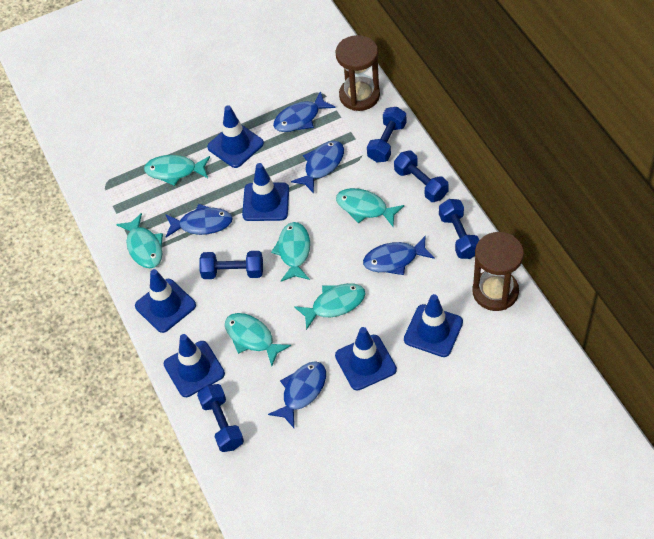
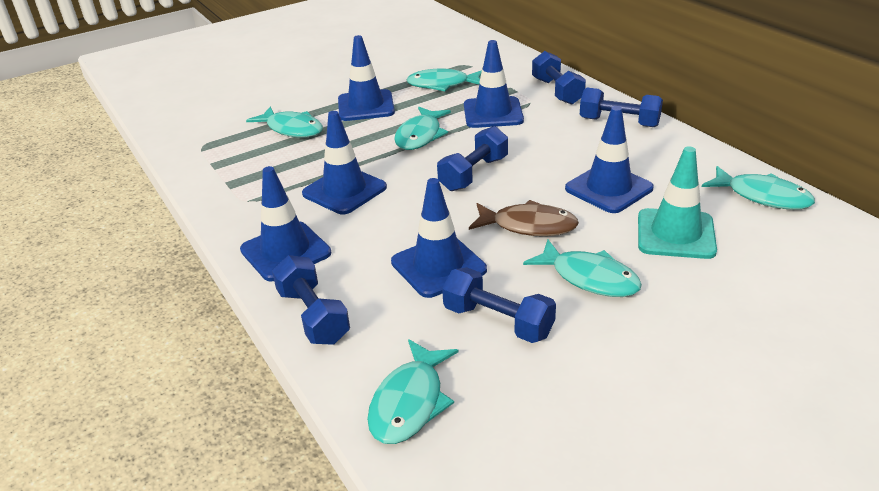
blue fish: 5 -> 0
brown fish: 0 -> 1
brown hourglass: 2 -> 0
turquoise traffic cone: 0 -> 1

